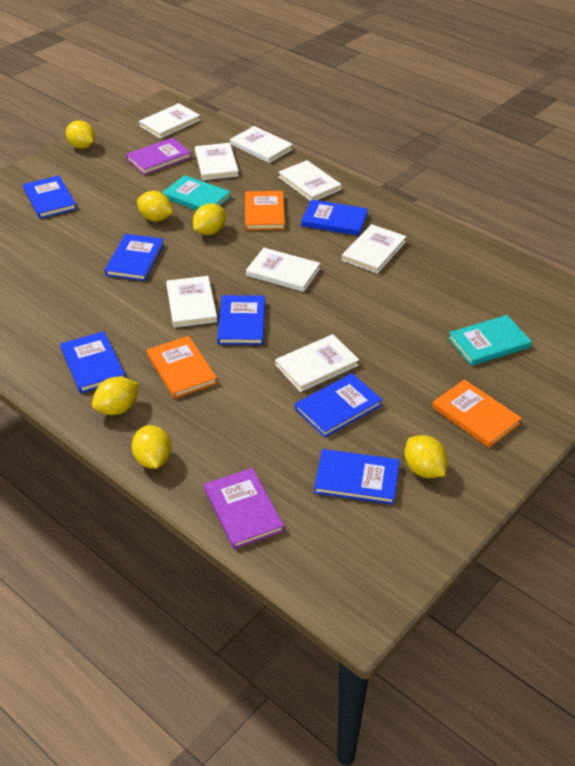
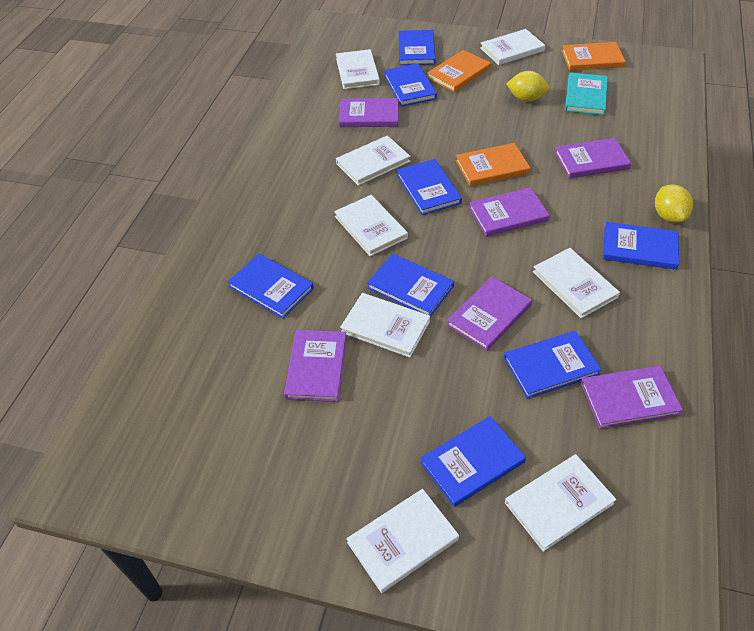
blue book: 7 -> 8
purple book: 2 -> 6
turquoise book: 2 -> 1
yellow lemon: 6 -> 2

